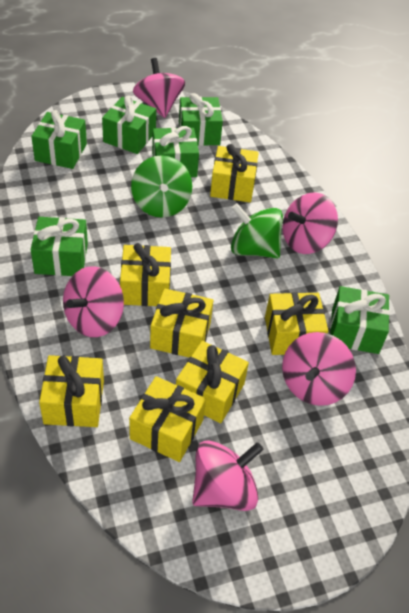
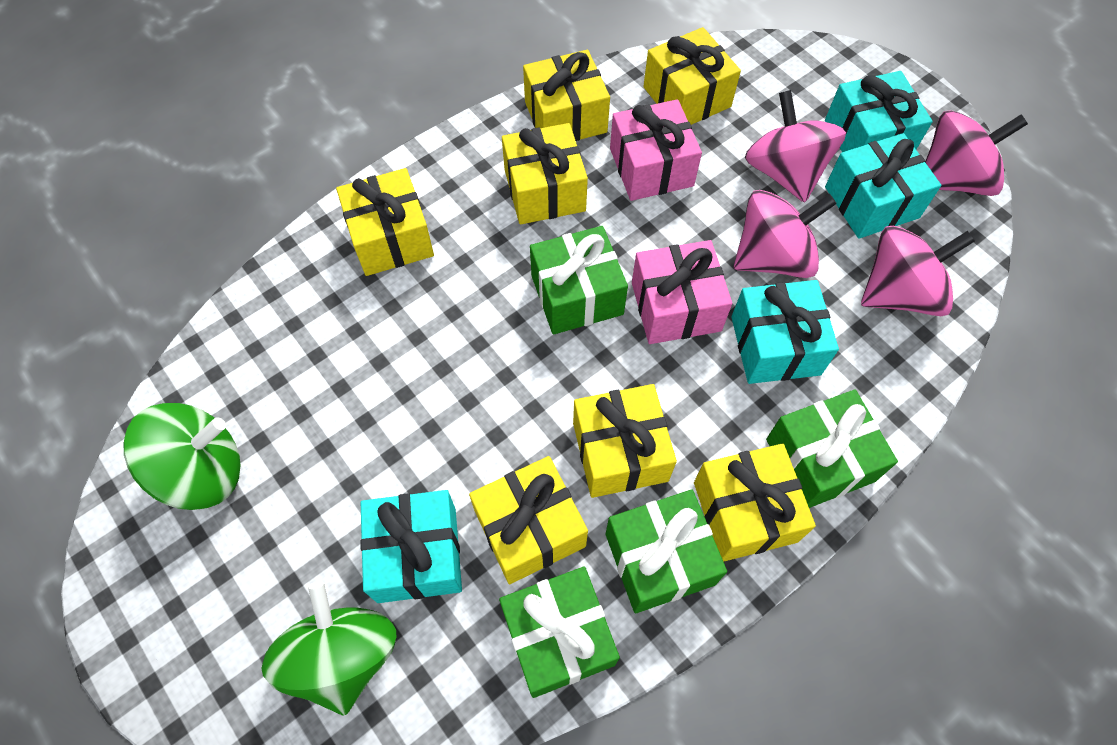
green gift: 6 -> 4
pink gift: 0 -> 2
pink spinning top: 5 -> 4
turquoise gift: 0 -> 4

